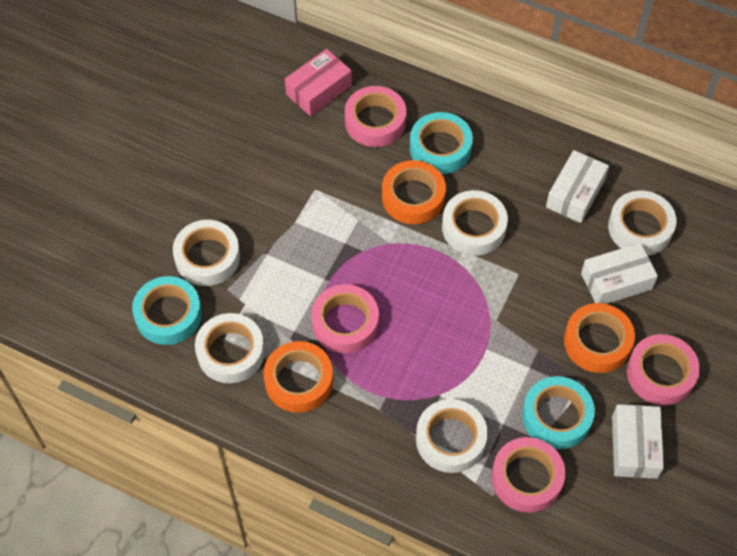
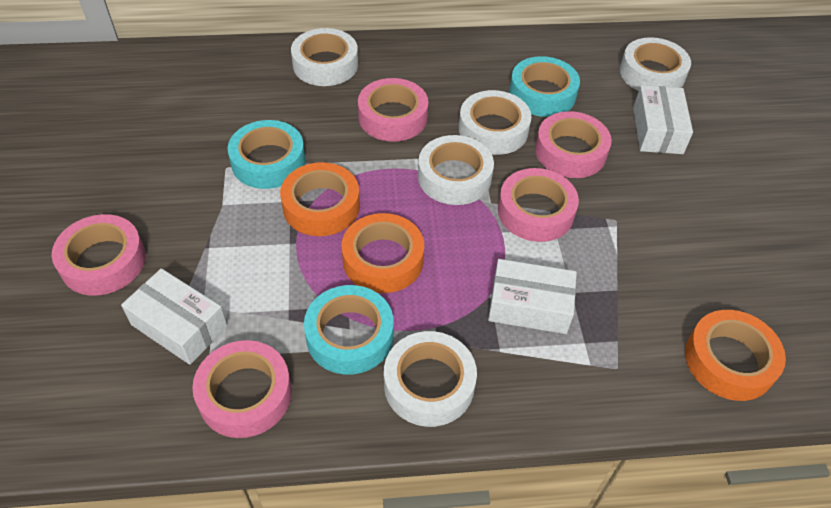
pink box: 1 -> 0
pink tape: 4 -> 5

